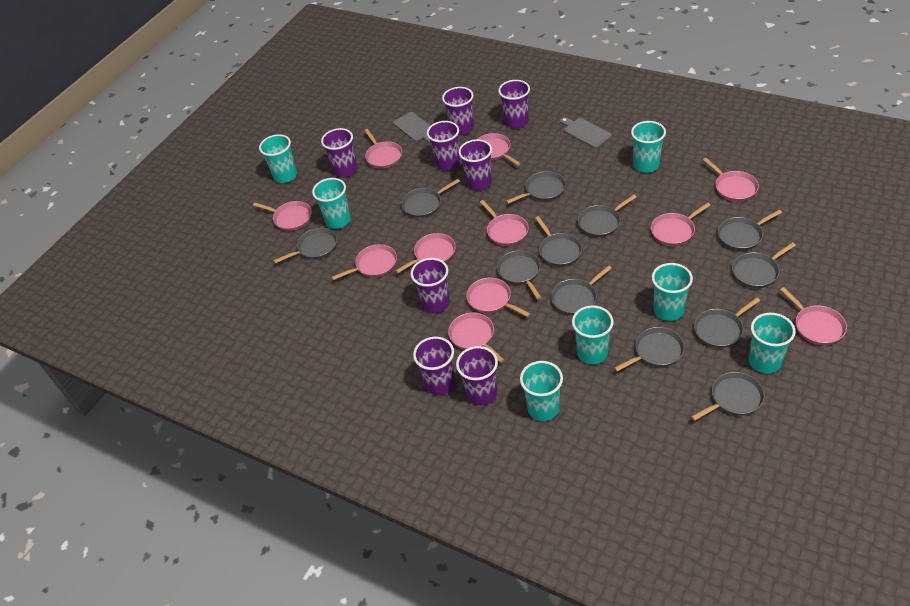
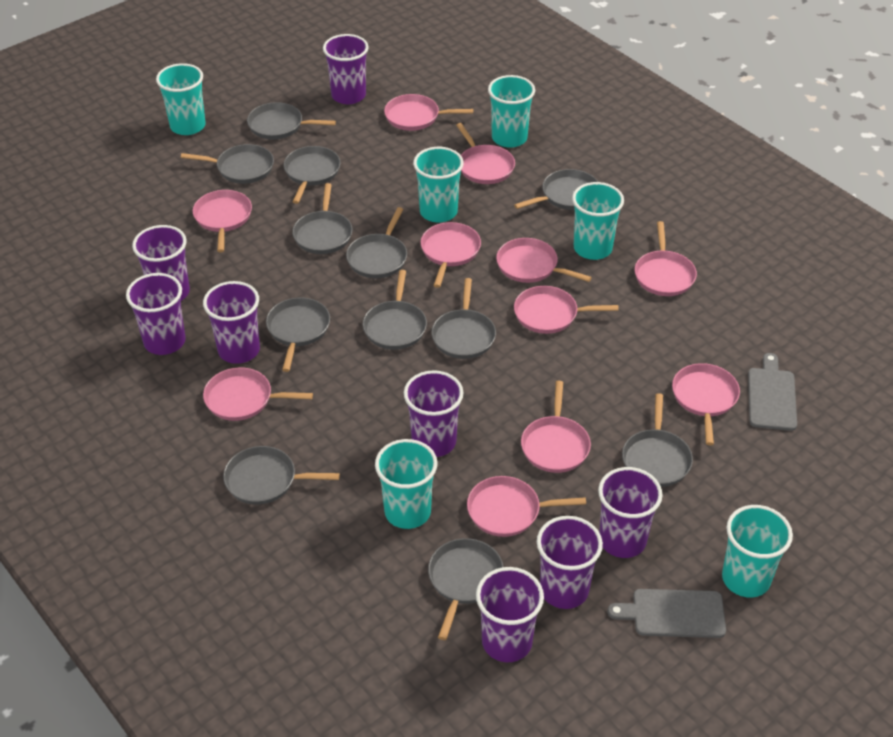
turquoise cup: 7 -> 6

